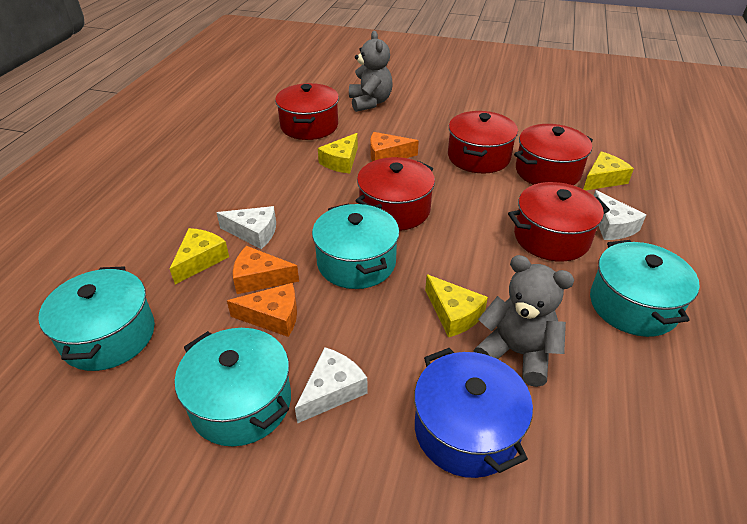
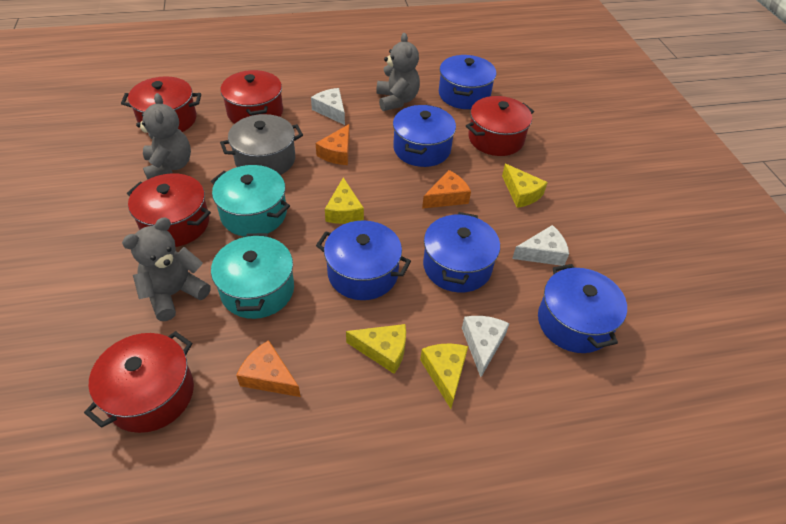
blue pot: 1 -> 5
grey pot: 0 -> 1
grey teddy bear: 2 -> 3
turquoise pot: 4 -> 2

